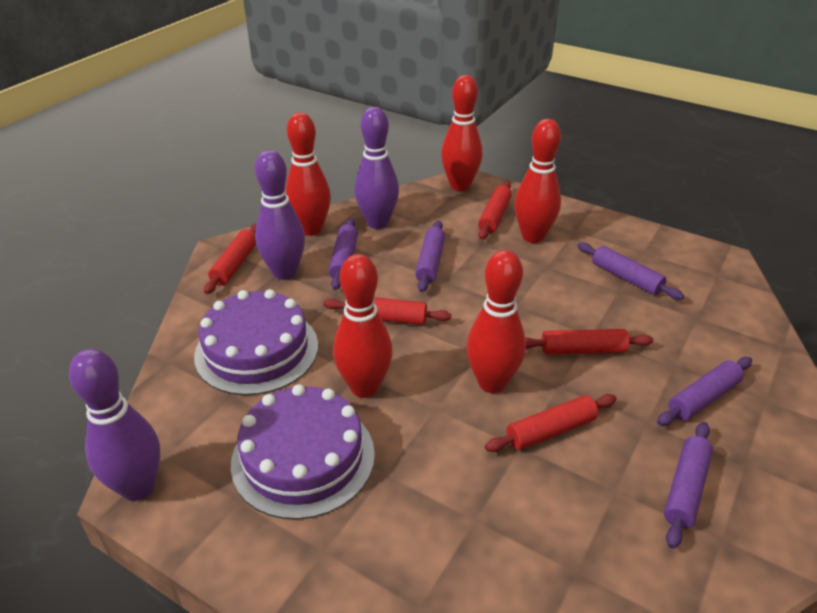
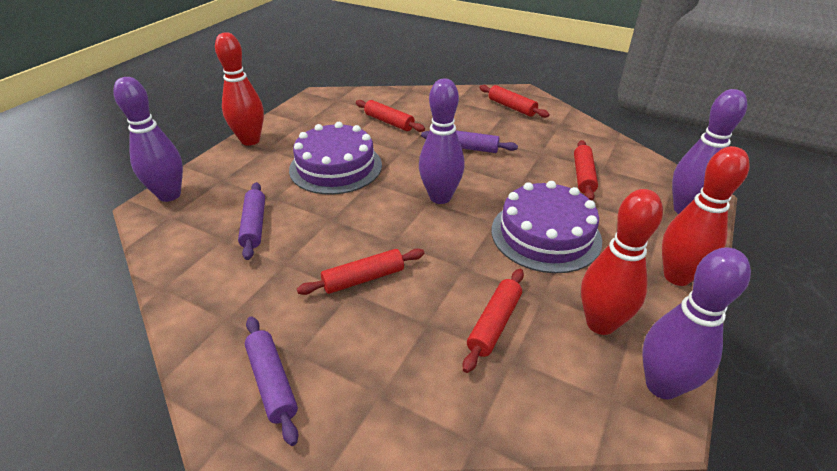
purple bowling pin: 3 -> 4
purple rolling pin: 5 -> 3
red bowling pin: 5 -> 3

